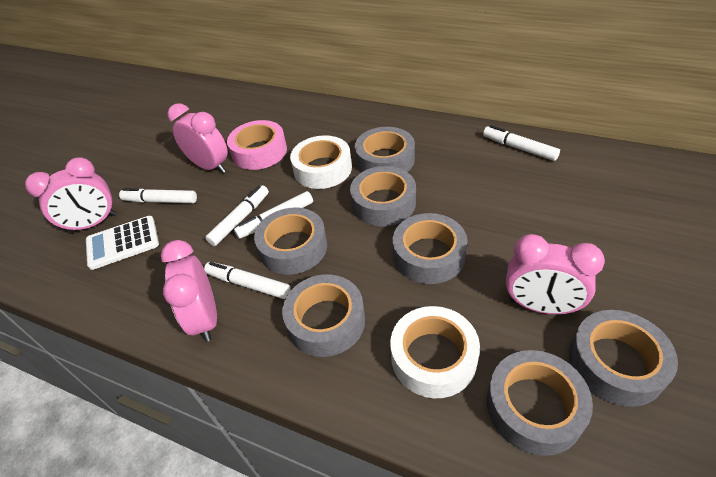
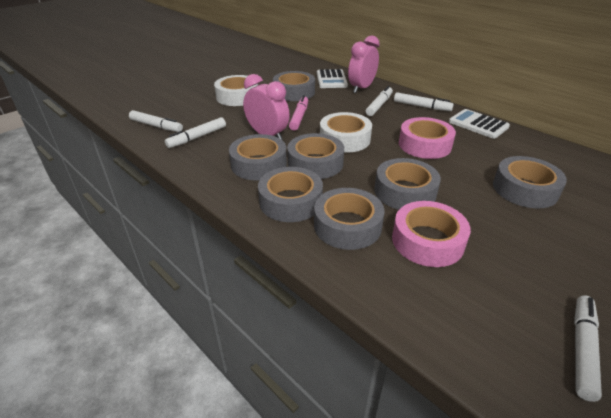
pink clock: 4 -> 2
pink marker: 0 -> 1
pink tape: 1 -> 2
white calculator: 1 -> 2

